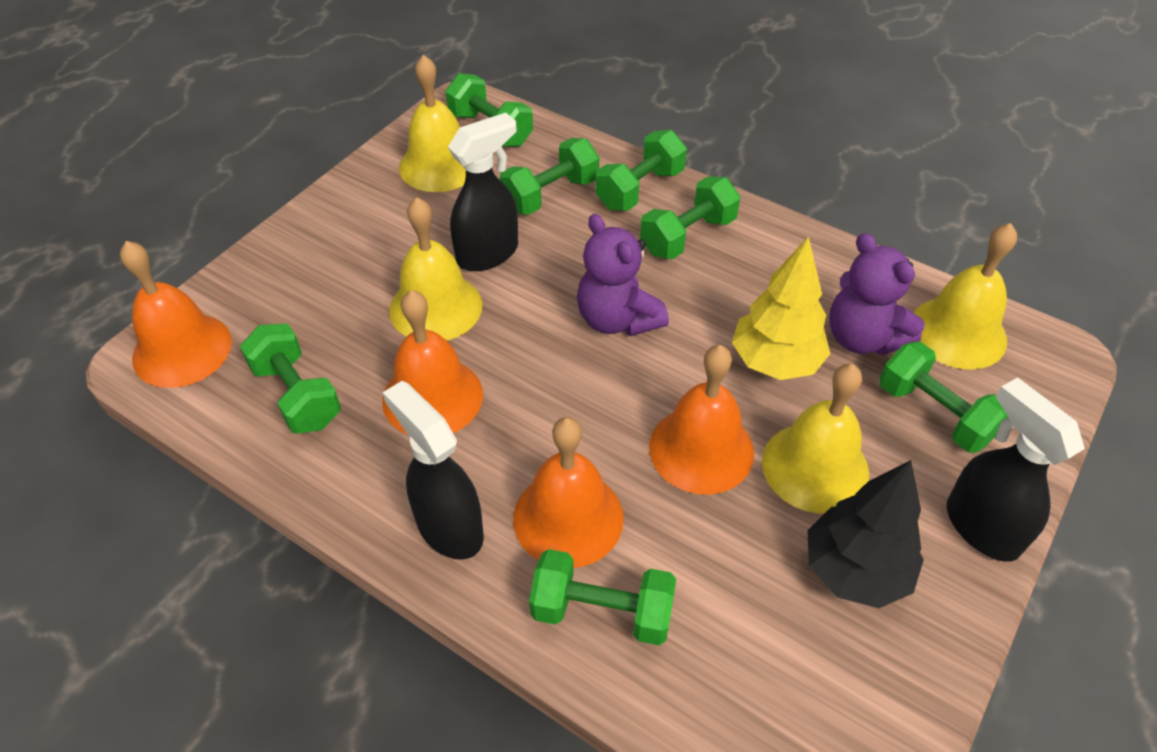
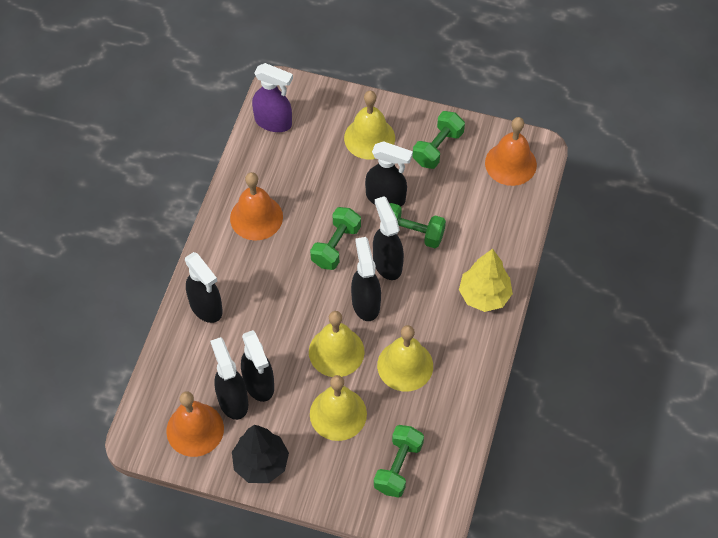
black spray bottle: 3 -> 6
green dumbbell: 7 -> 4
orange bell: 4 -> 3
purple spray bottle: 0 -> 1
purple teddy bear: 2 -> 0

